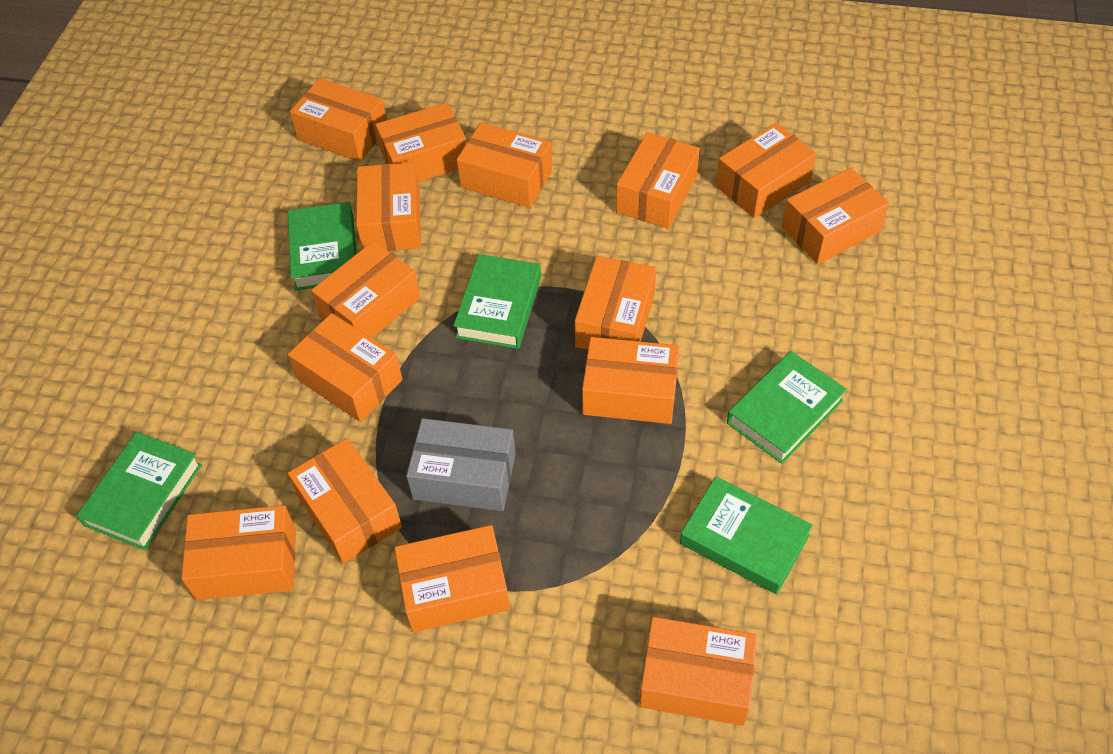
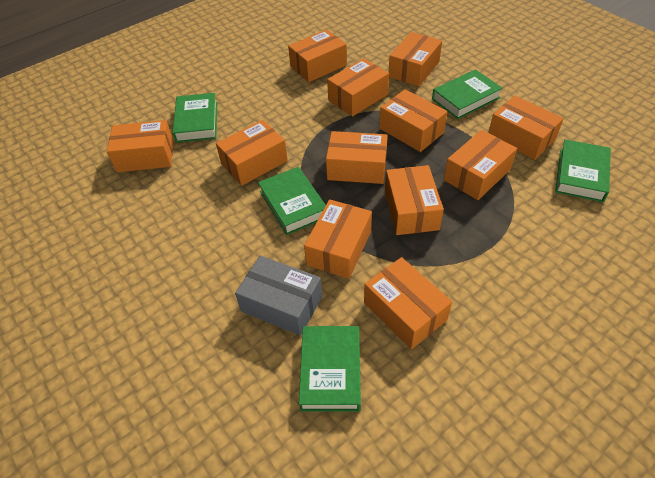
orange box: 15 -> 12

